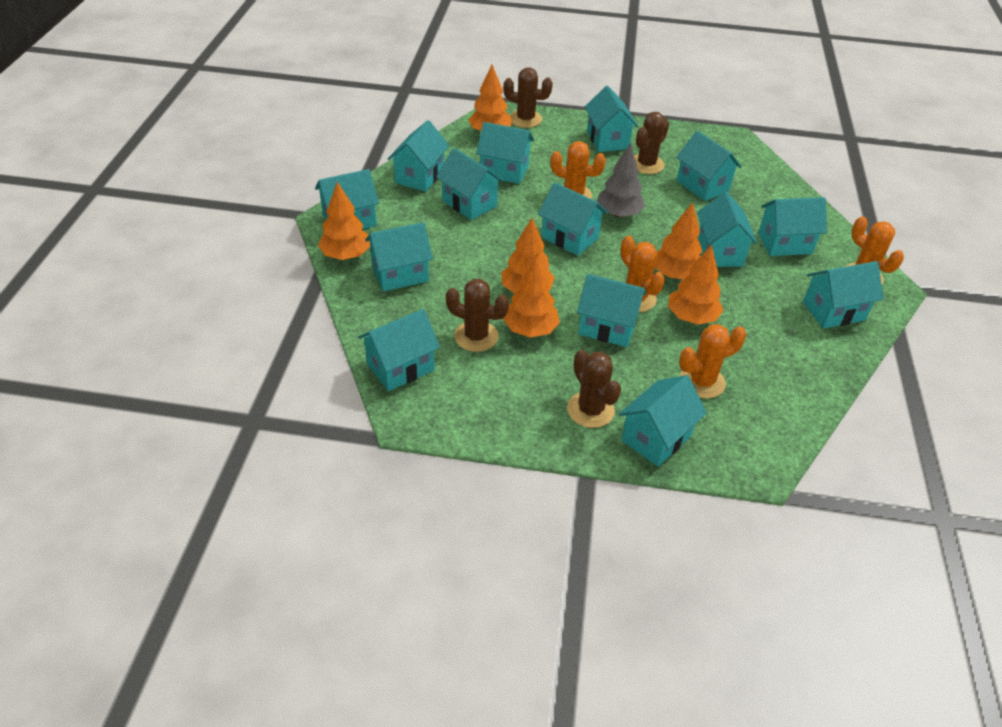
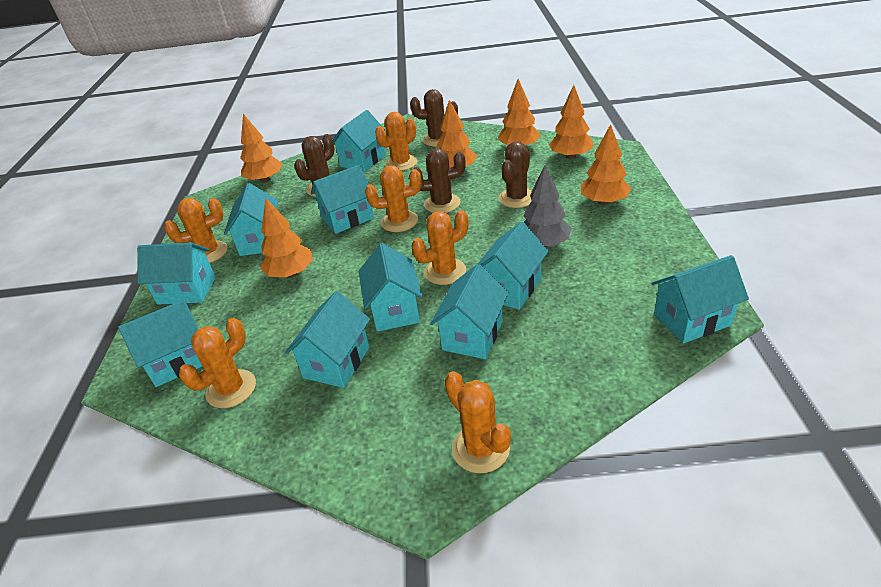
orange cactus: 4 -> 6
turquoise house: 14 -> 10

